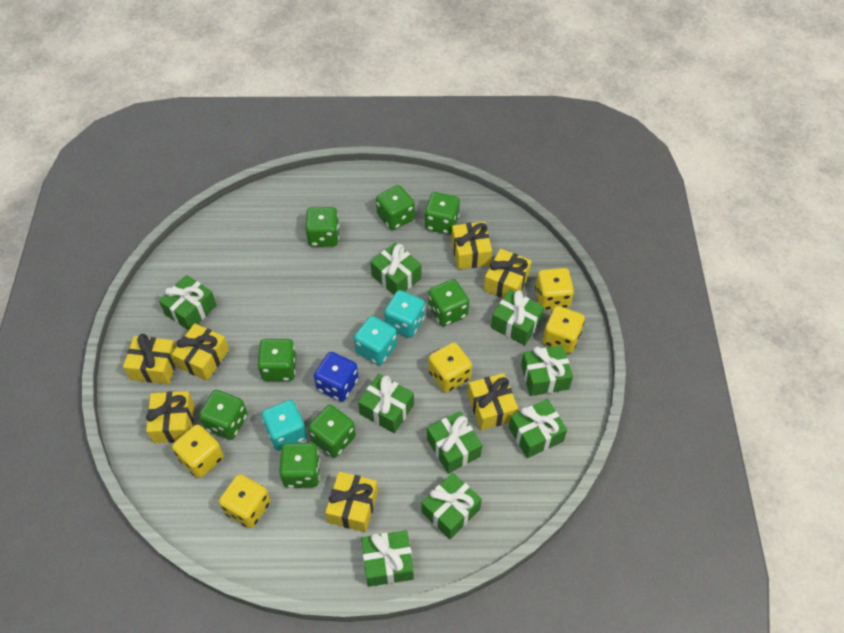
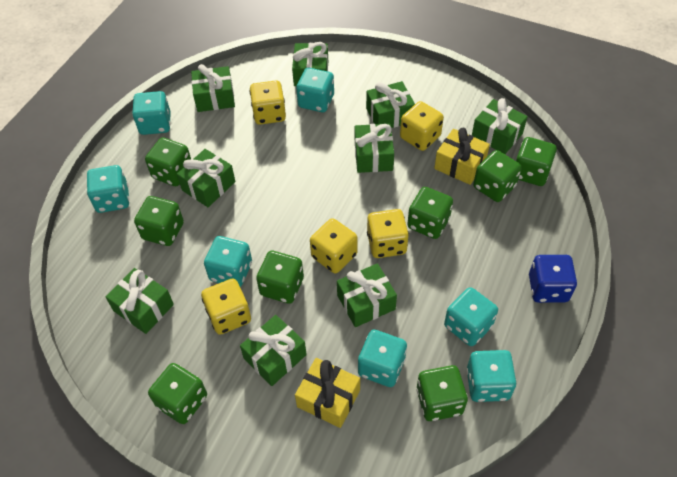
turquoise dice: 3 -> 7
yellow gift: 7 -> 2

